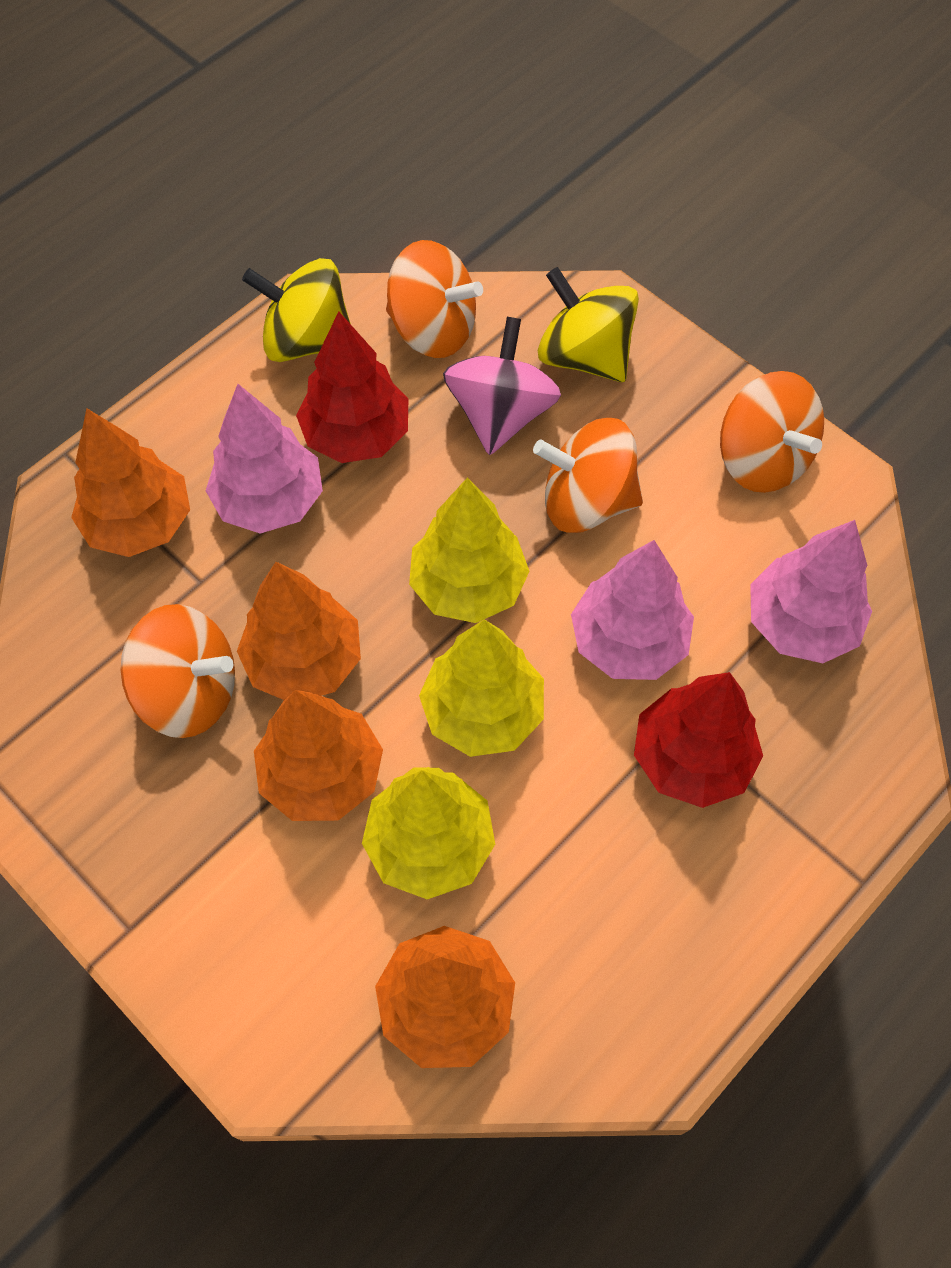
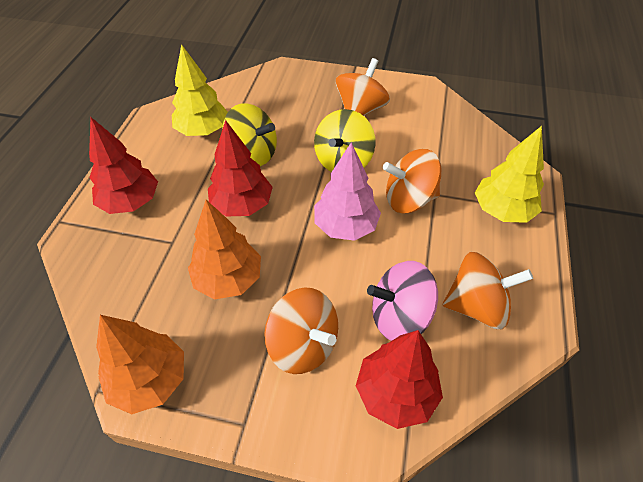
orange tree: 4 -> 2
pink tree: 3 -> 1
red tree: 2 -> 3
yellow tree: 3 -> 2

